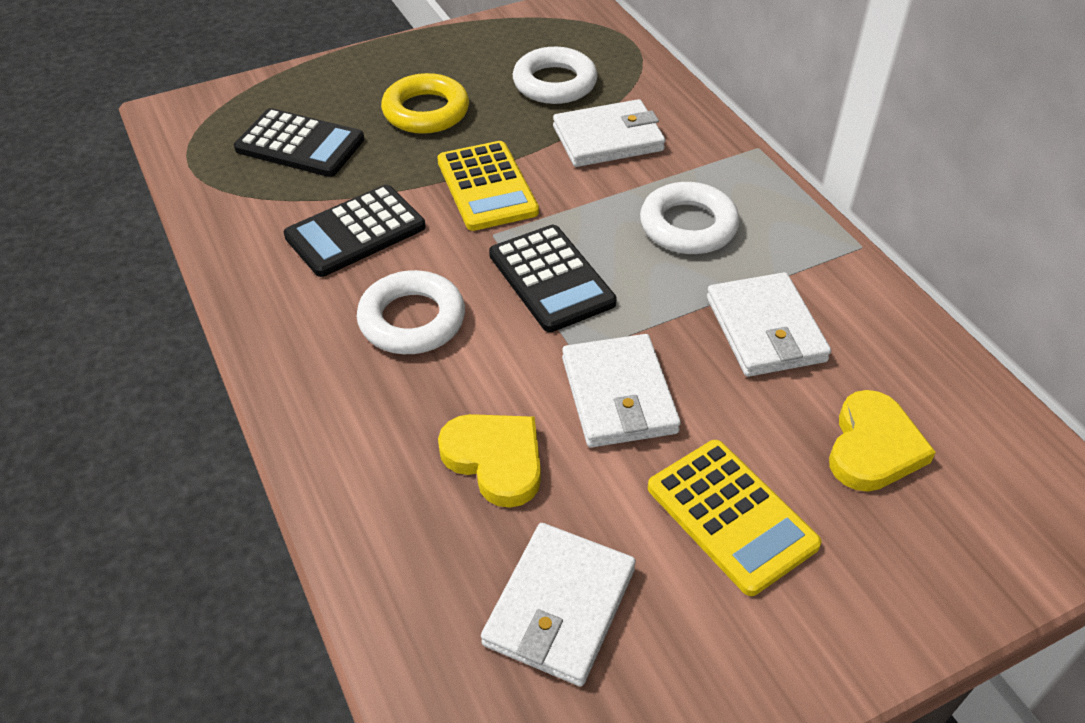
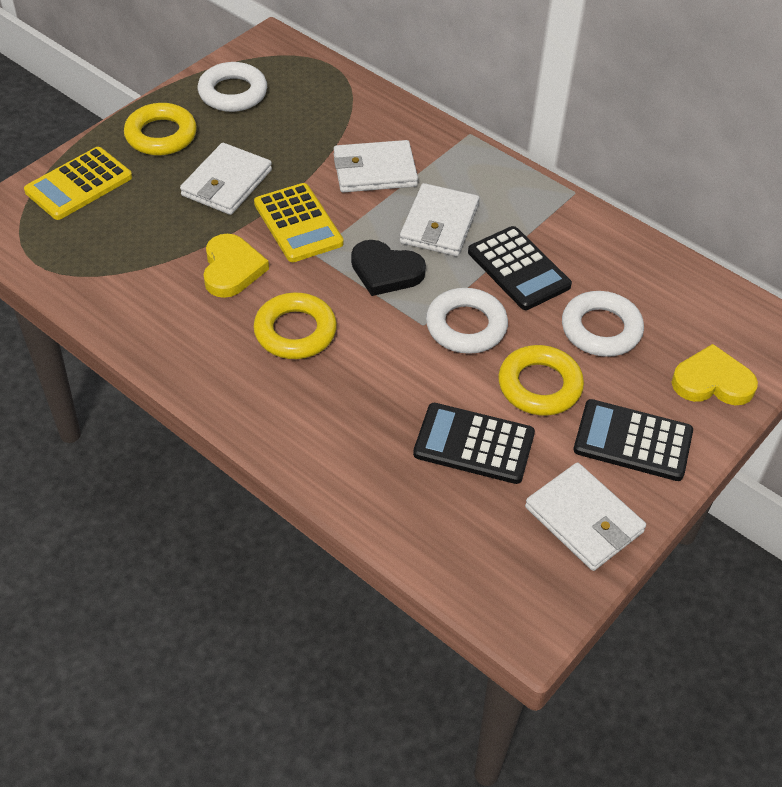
black heart: 0 -> 1
yellow ring: 1 -> 3

